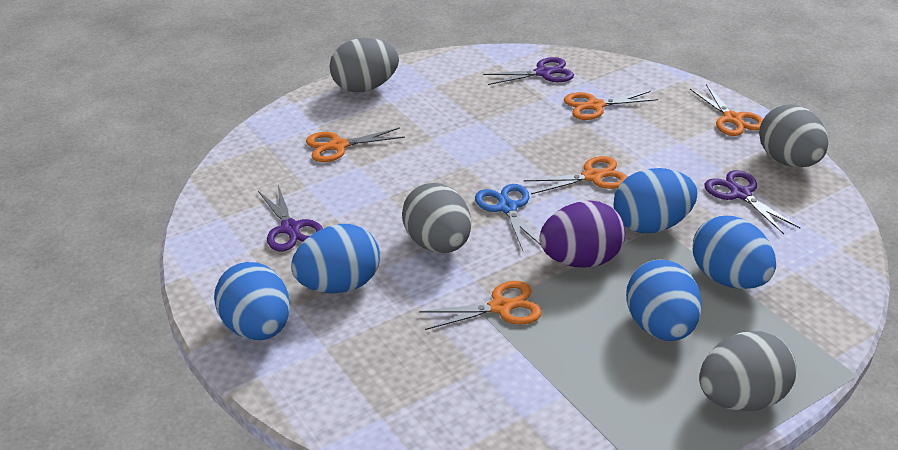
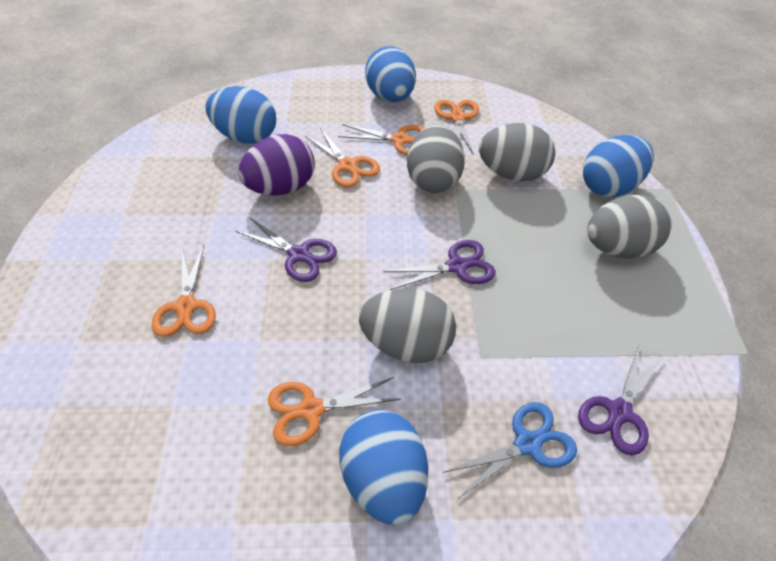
blue egg: 5 -> 4

